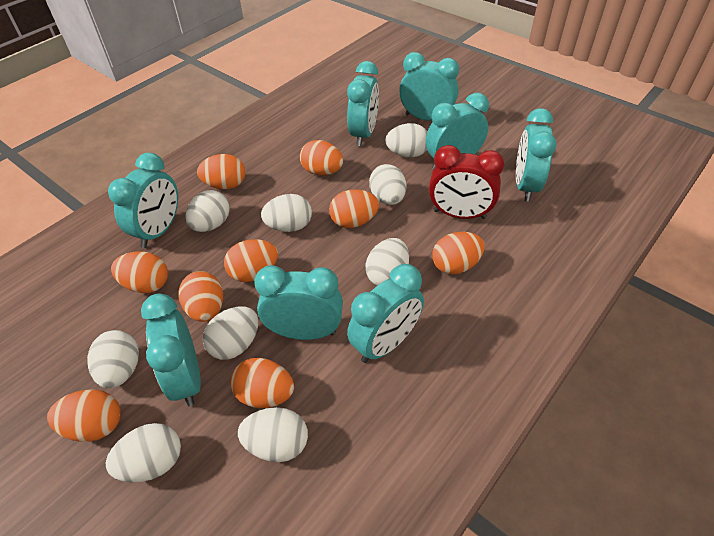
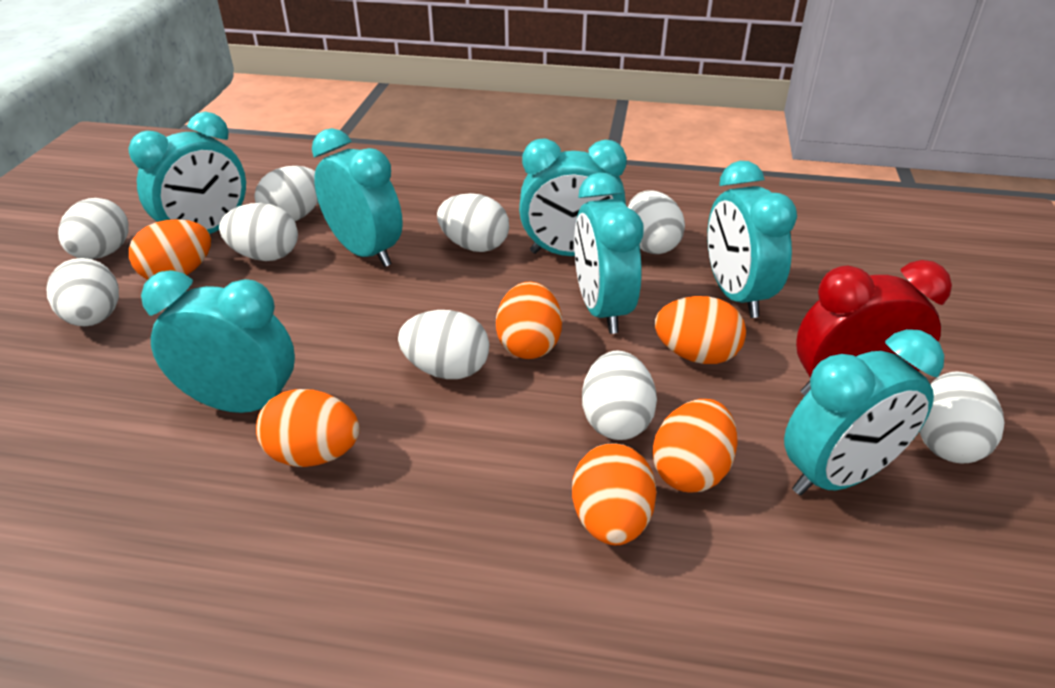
orange egg: 9 -> 6
turquoise clock: 8 -> 7

